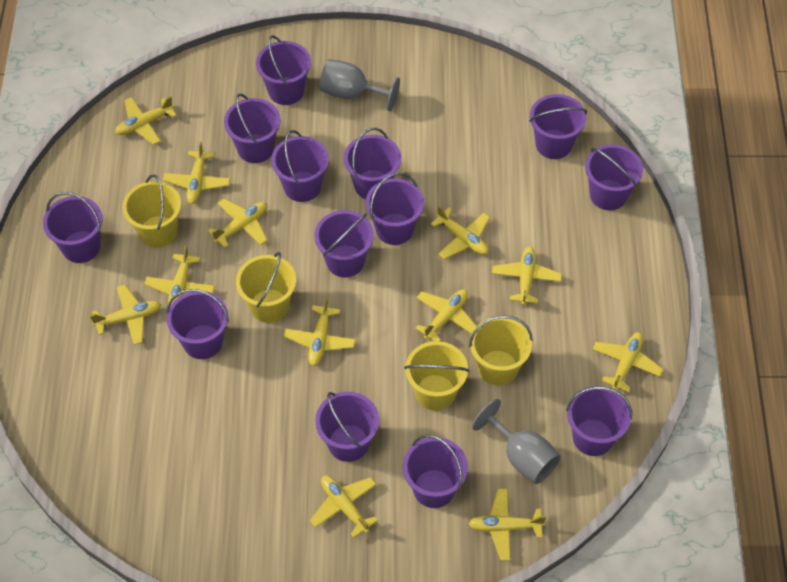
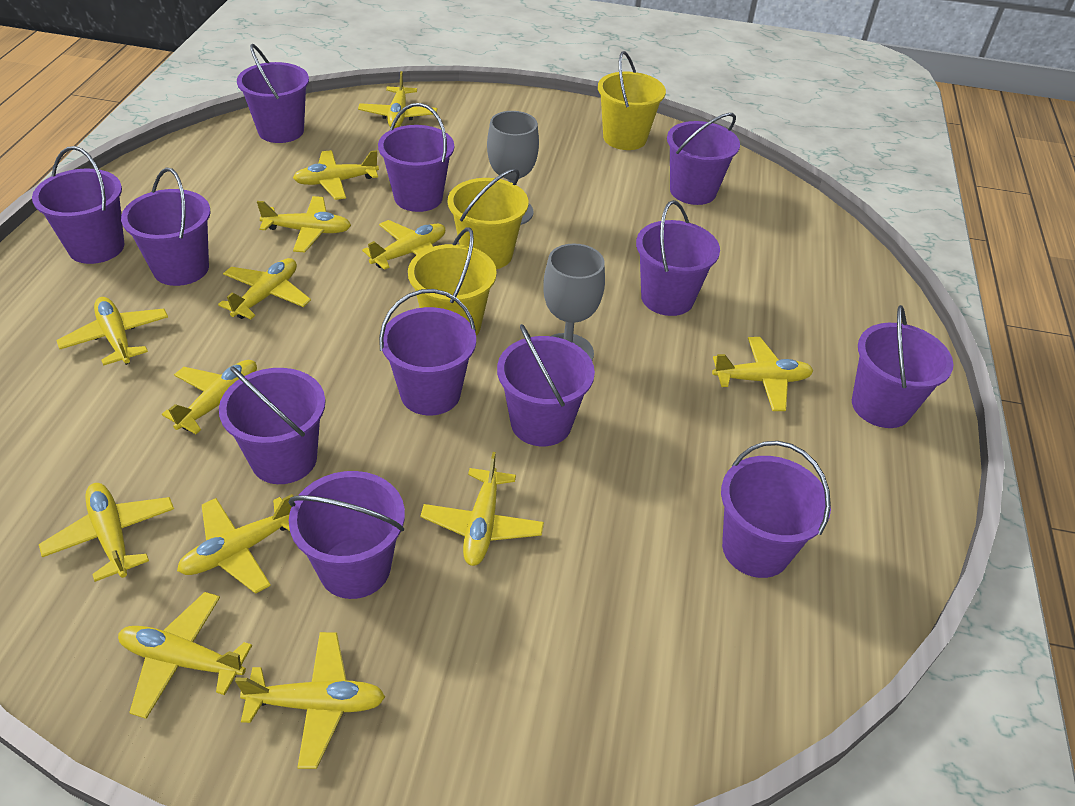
purple bucket: 13 -> 12
yellow bucket: 4 -> 3
yellow plane: 12 -> 13

